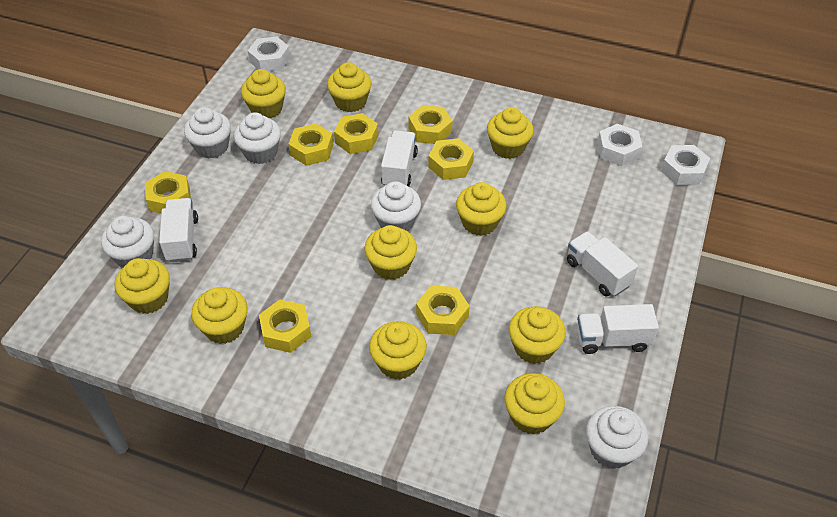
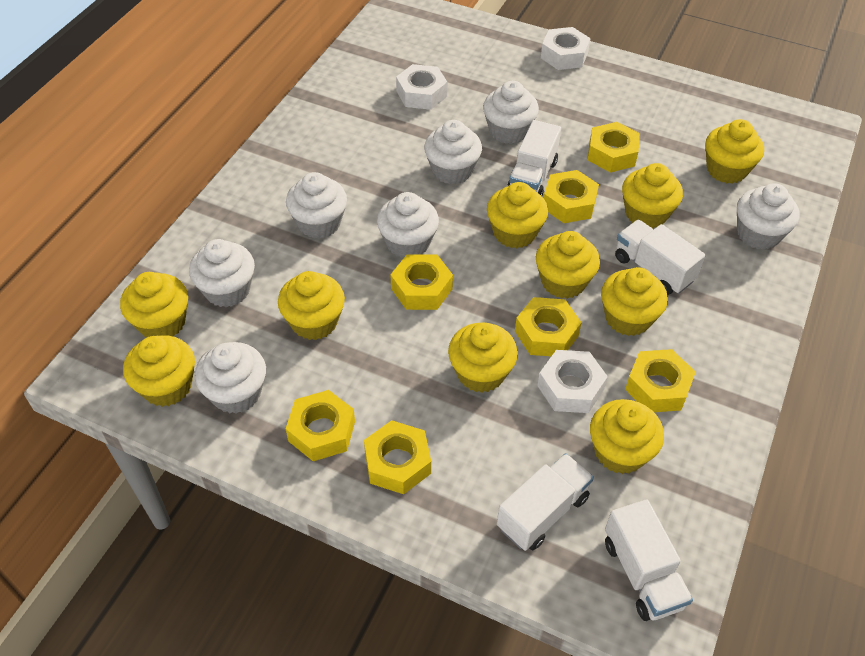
white cupcake: 5 -> 7

